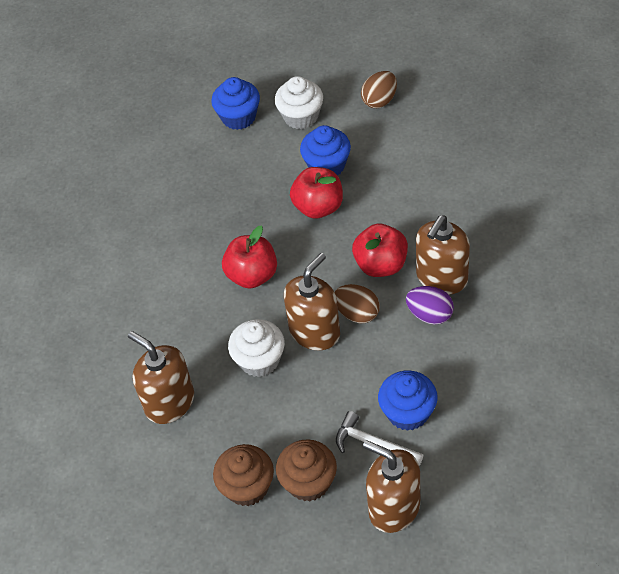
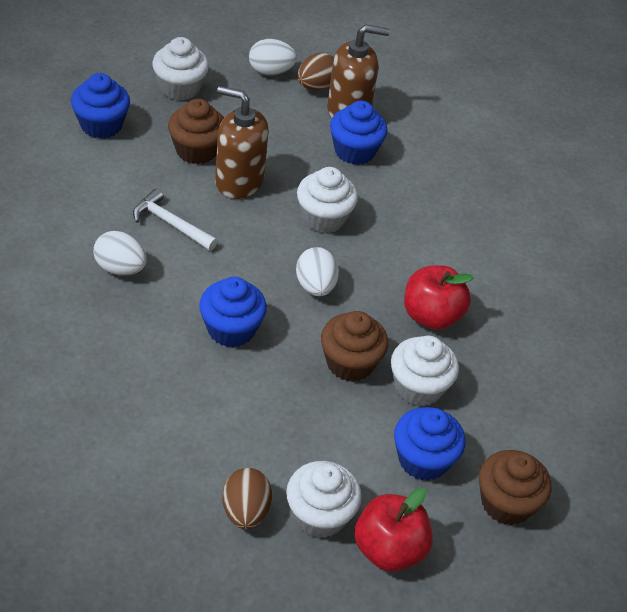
blue cupcake: 3 -> 4
brown cupcake: 2 -> 3
brown soap dispenser: 4 -> 2
purple egg: 1 -> 0
red apple: 3 -> 2
white cupcake: 2 -> 4
white egg: 0 -> 3

